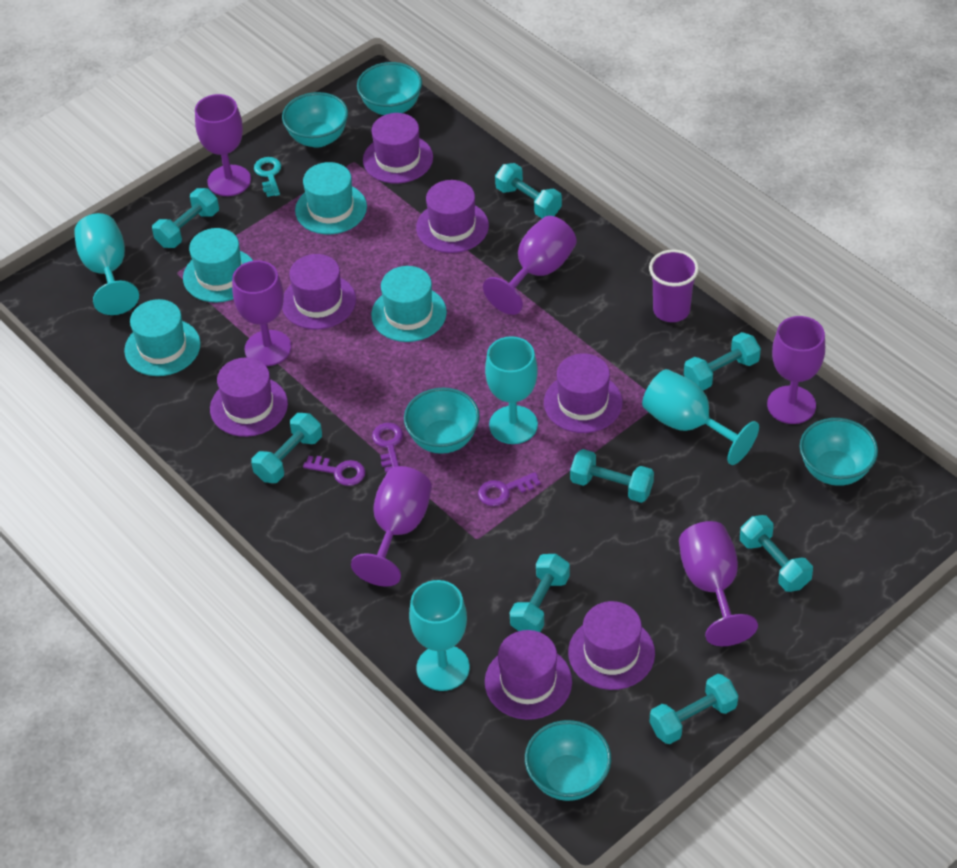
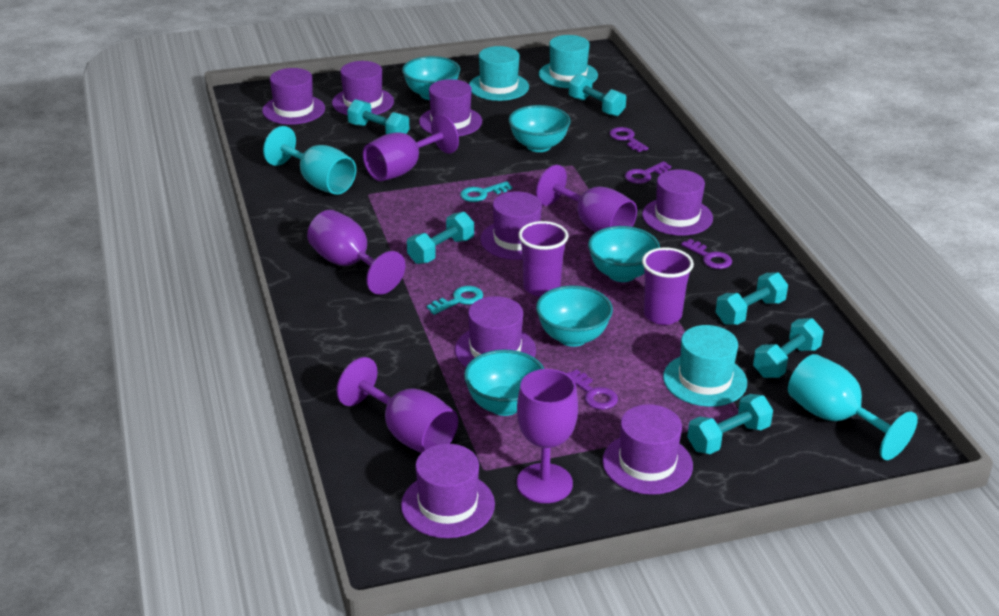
purple cup: 1 -> 2
purple goblet: 6 -> 5
purple hat: 7 -> 8
purple key: 3 -> 4
turquoise dumbbell: 8 -> 6
turquoise goblet: 4 -> 2
turquoise hat: 4 -> 3
turquoise key: 1 -> 2

